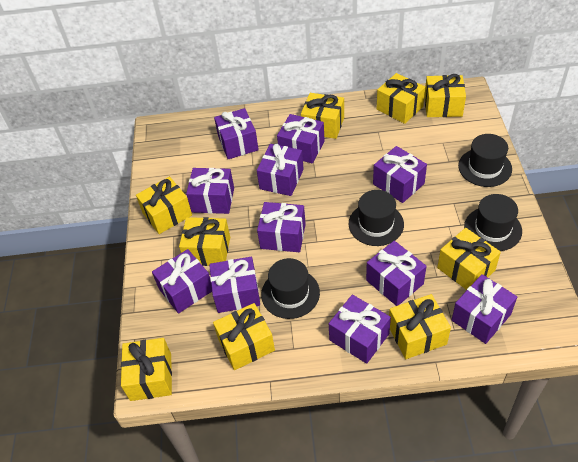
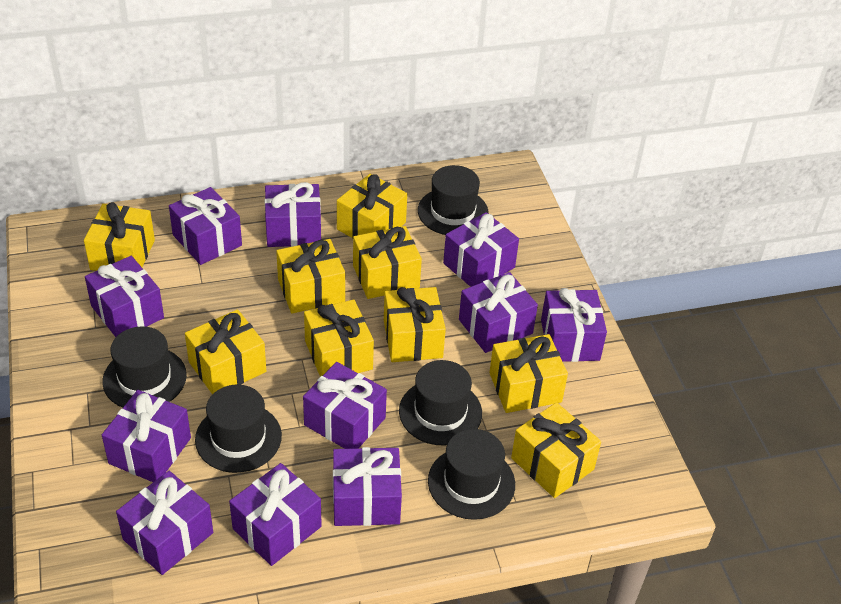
black hat: 4 -> 5

